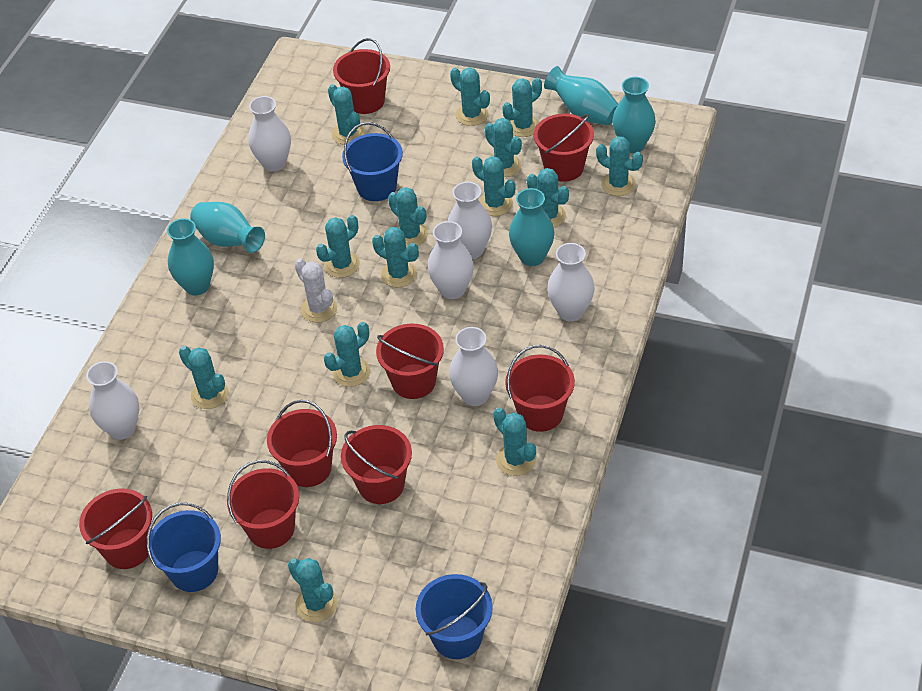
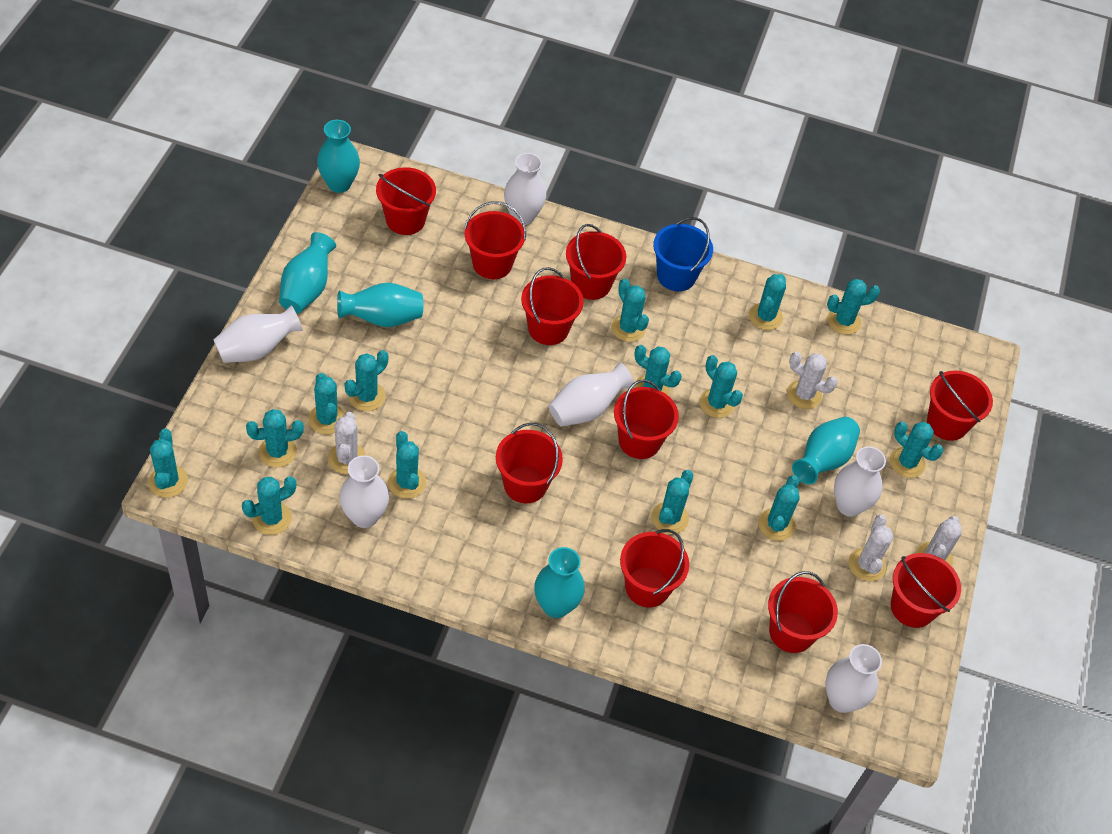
blue bucket: 3 -> 1
red bucket: 8 -> 10
white cactus: 1 -> 4

